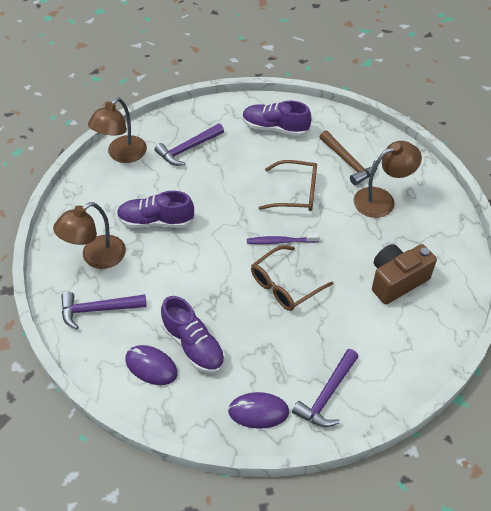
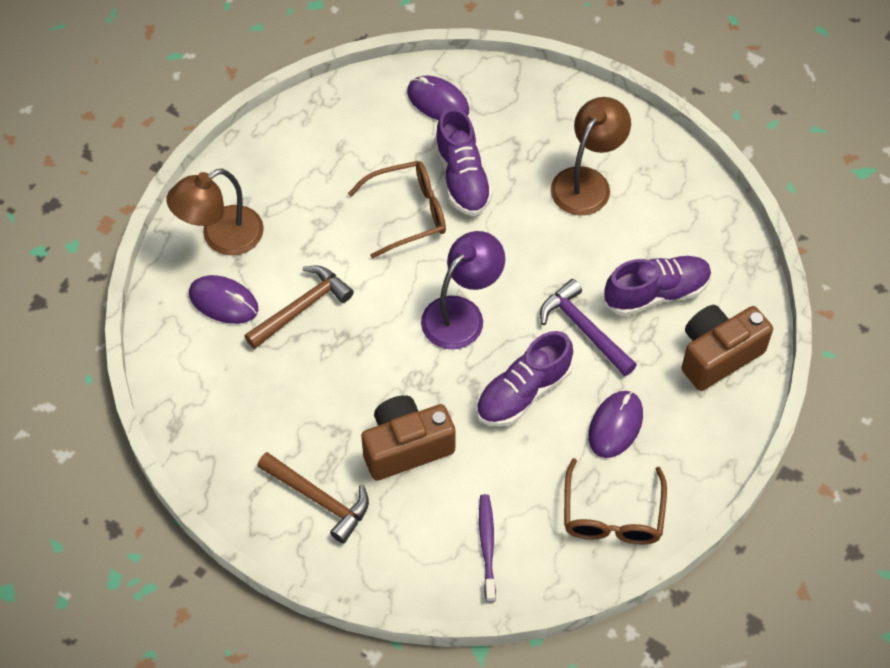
brown camera: 1 -> 2
brown hammer: 1 -> 2
brown lamp: 3 -> 2
purple hammer: 3 -> 1
purple lamp: 0 -> 1
purple mouse: 2 -> 3

